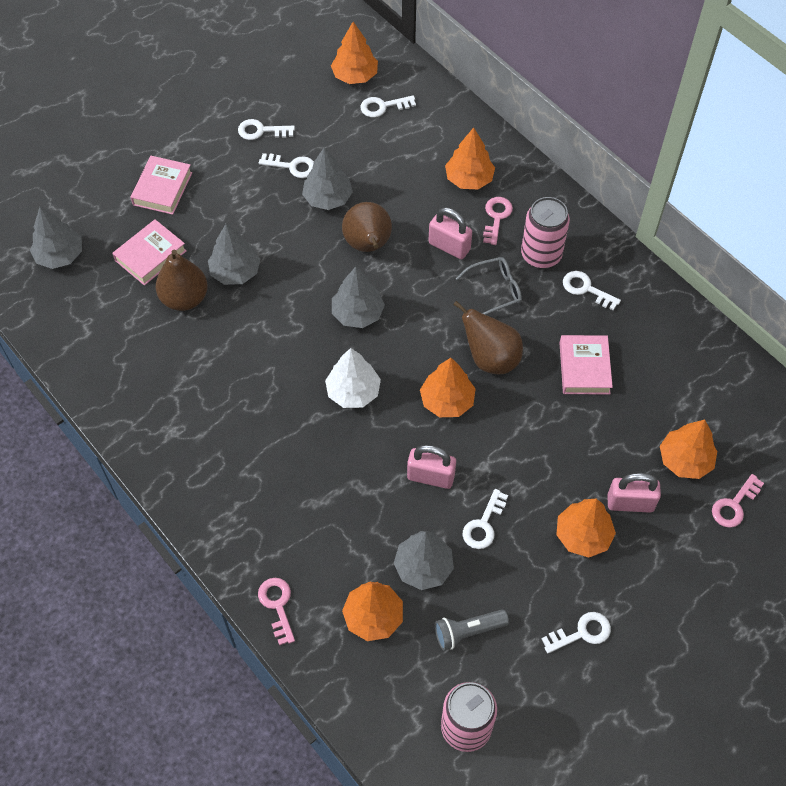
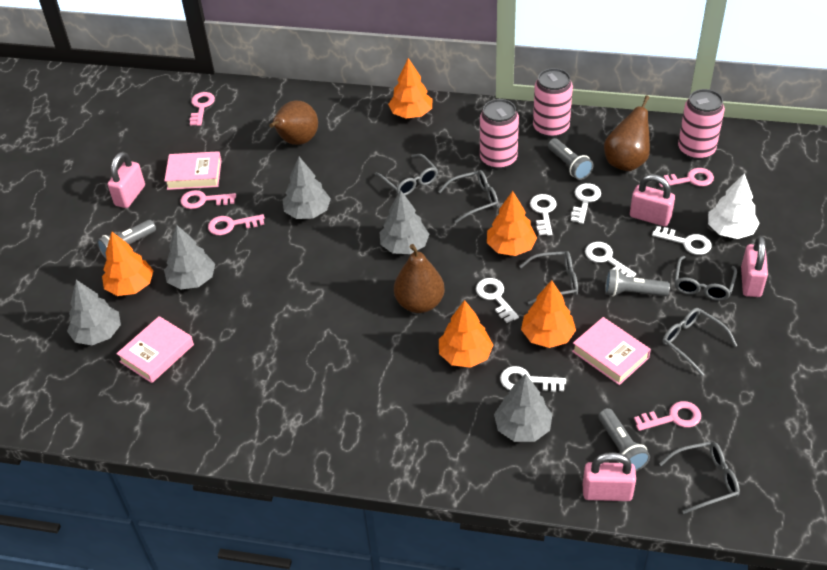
grey flashlight: 1 -> 4
grey glasses: 1 -> 6
orange tree: 6 -> 5
pink can: 2 -> 3
pink key: 3 -> 5
pink padlock: 3 -> 4

